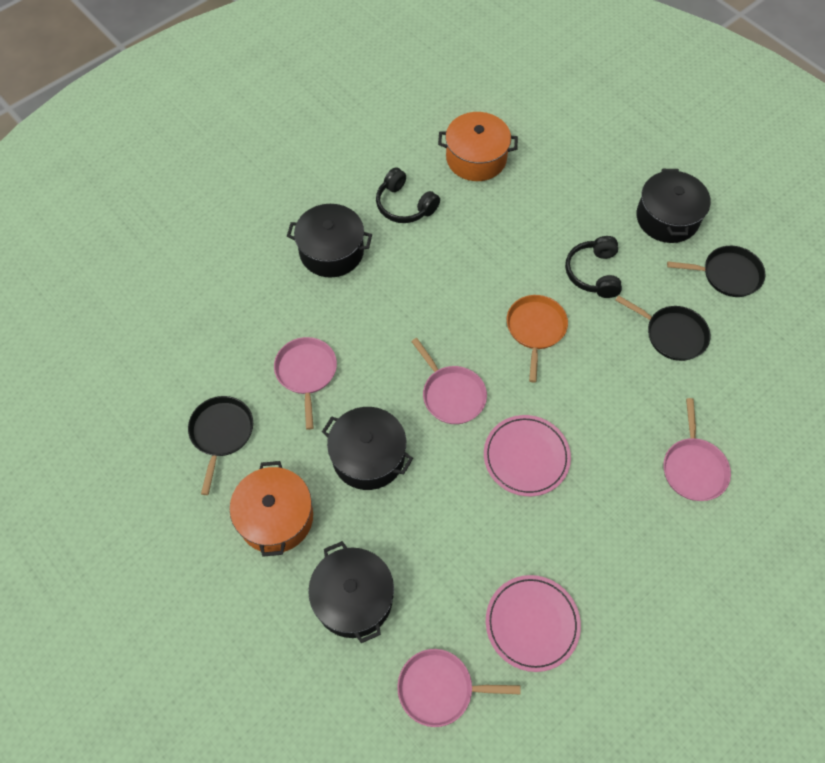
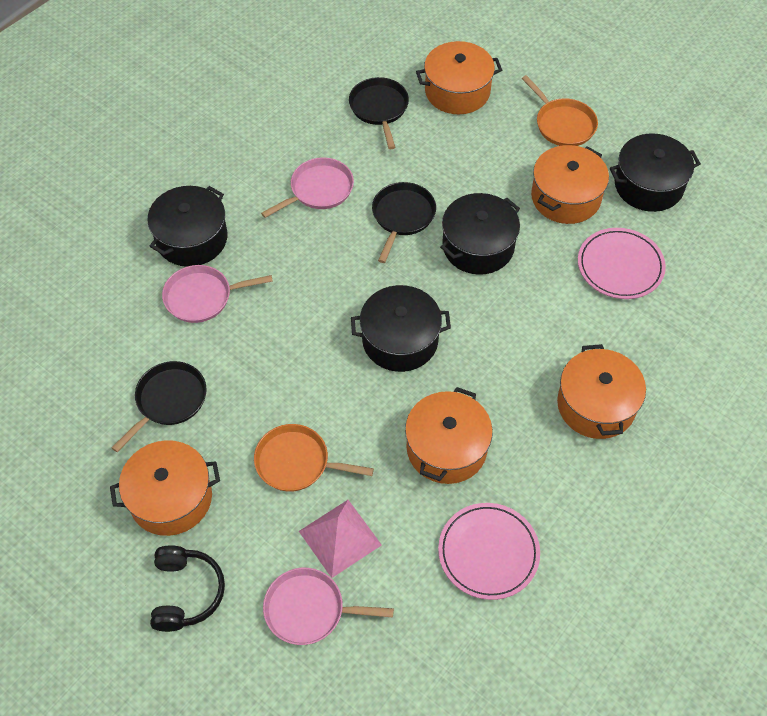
black headphones: 2 -> 1
orange pan: 1 -> 2
orange pot: 2 -> 5
pink pan: 4 -> 3
pink pyramid: 0 -> 1

